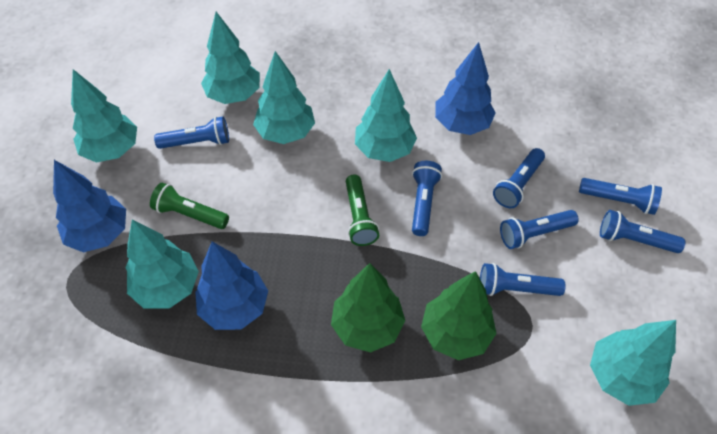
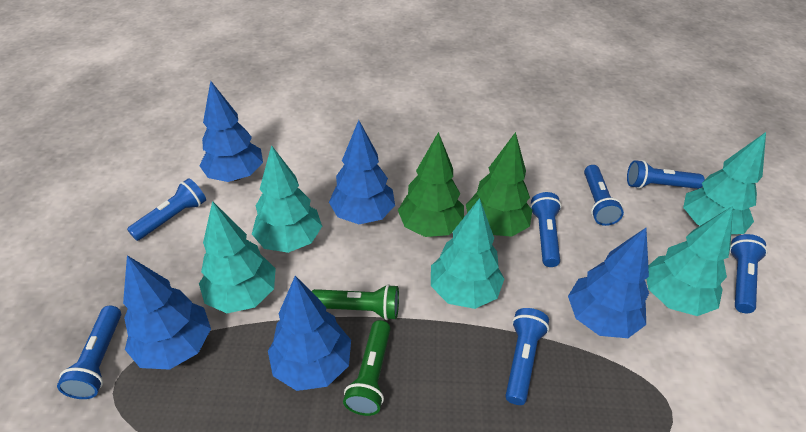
blue tree: 3 -> 5
turquoise tree: 6 -> 5

